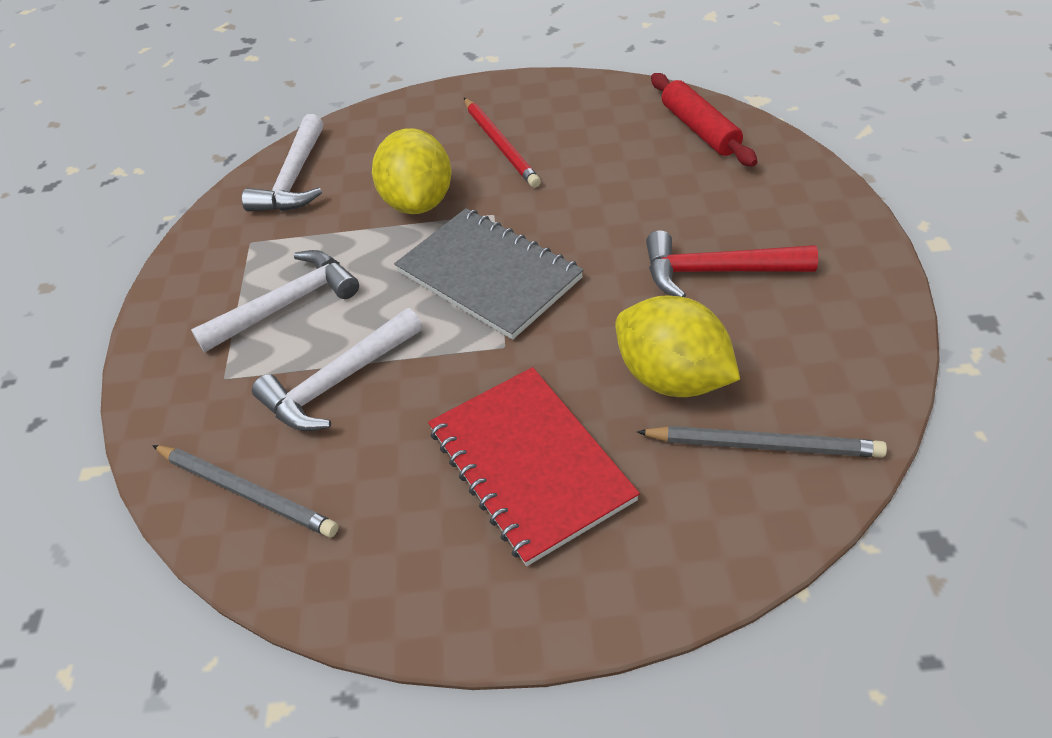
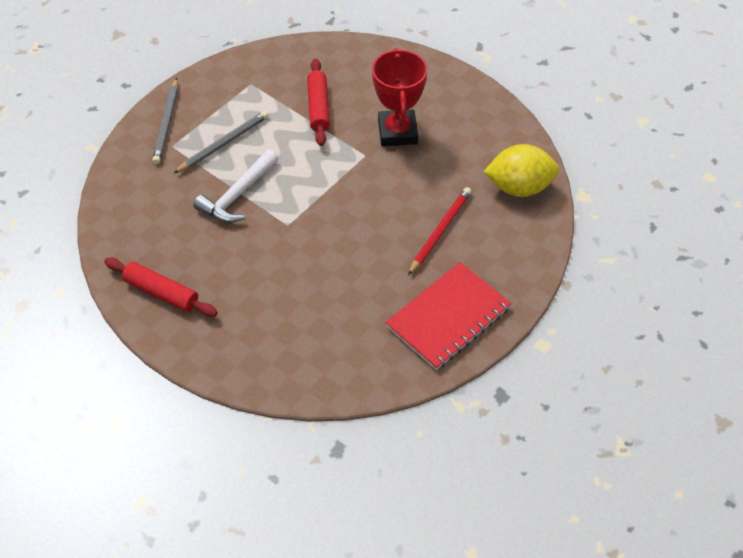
grey notebook: 1 -> 0
red hammer: 1 -> 0
red rolling pin: 1 -> 2
red trophy: 0 -> 1
white hammer: 3 -> 1
yellow lemon: 2 -> 1

